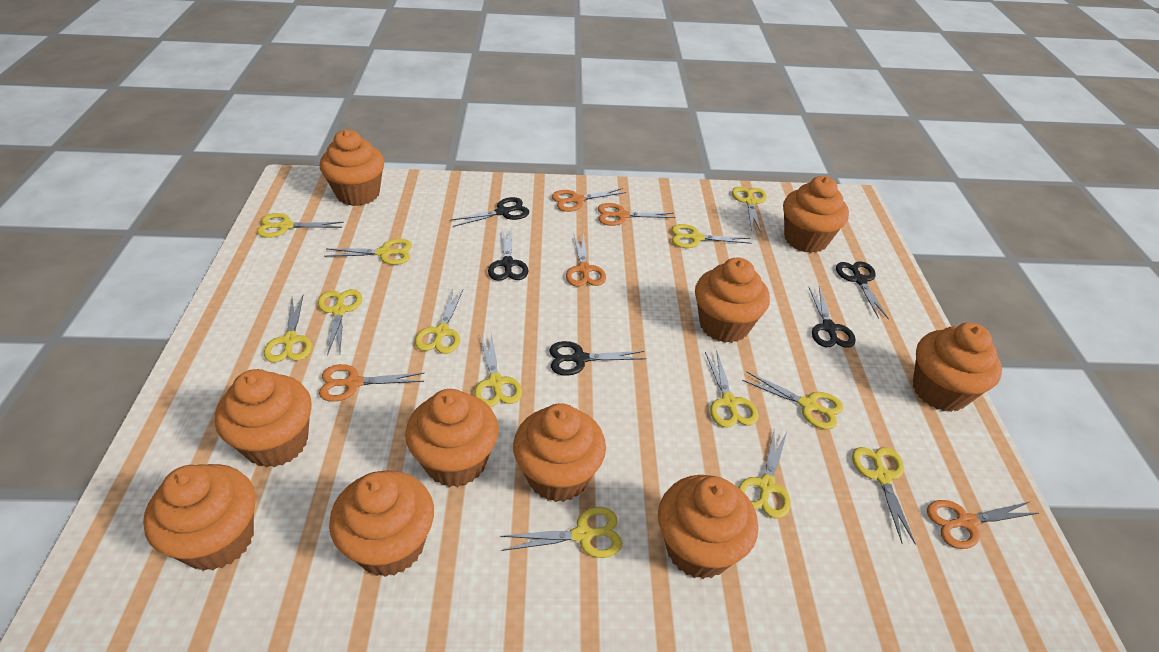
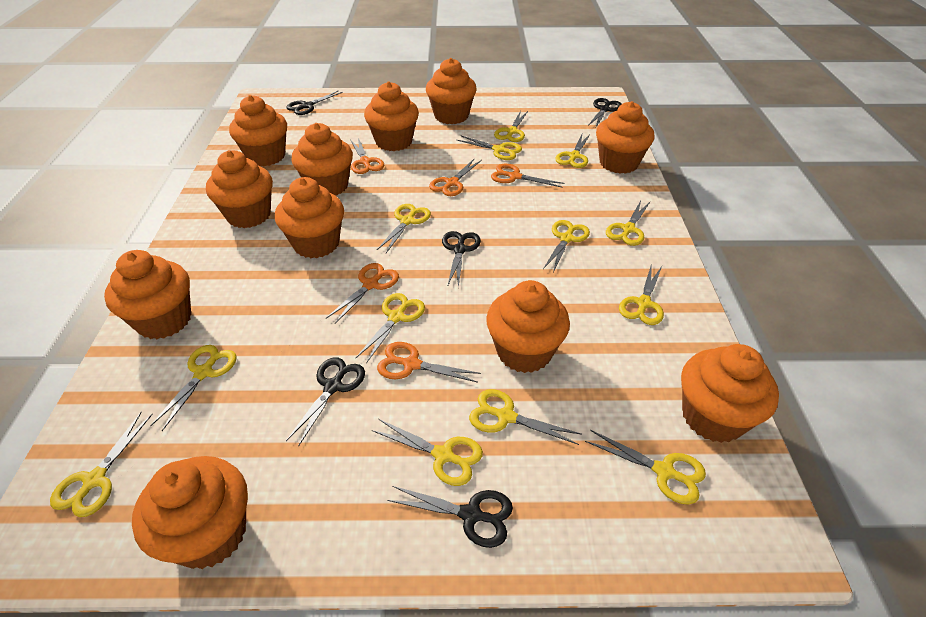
orange cupcake: 10 -> 11

